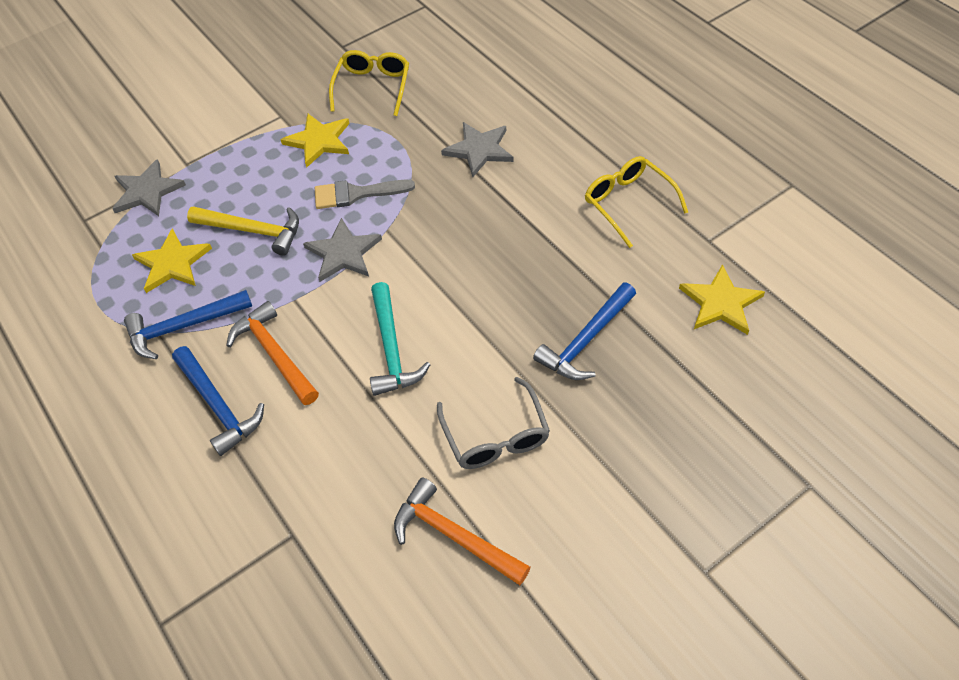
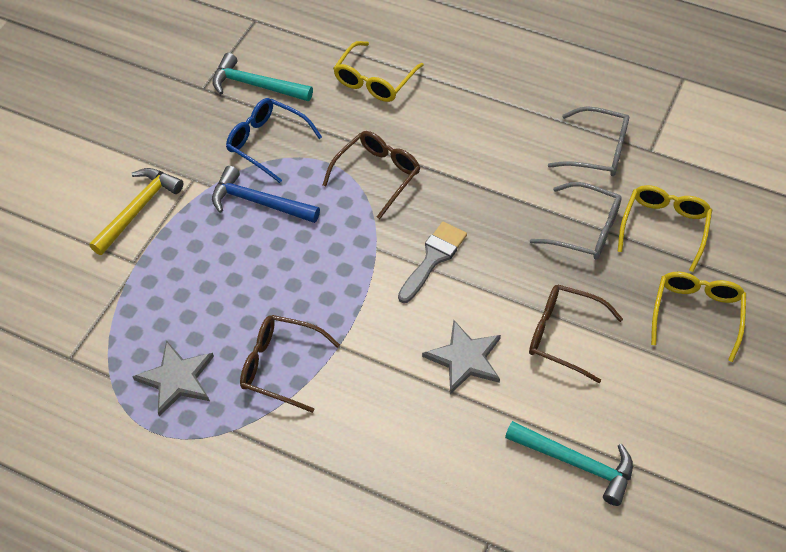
blue glasses: 0 -> 1
blue hammer: 3 -> 1
brown glasses: 0 -> 3
grey glasses: 1 -> 2
grey star: 3 -> 2
orange hammer: 2 -> 0
turquoise hammer: 1 -> 2
yellow glasses: 2 -> 3
yellow star: 3 -> 0

